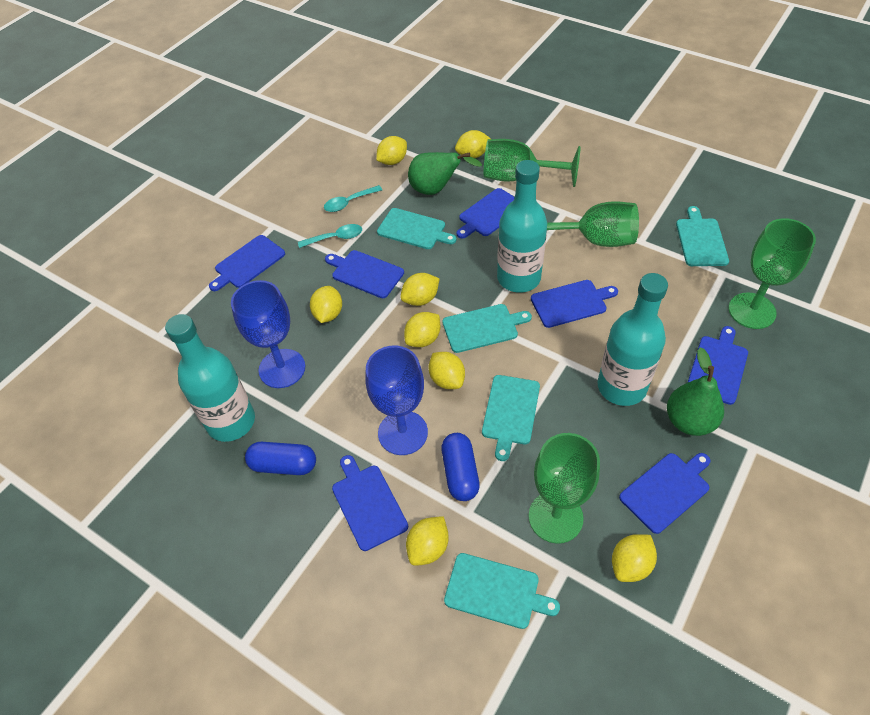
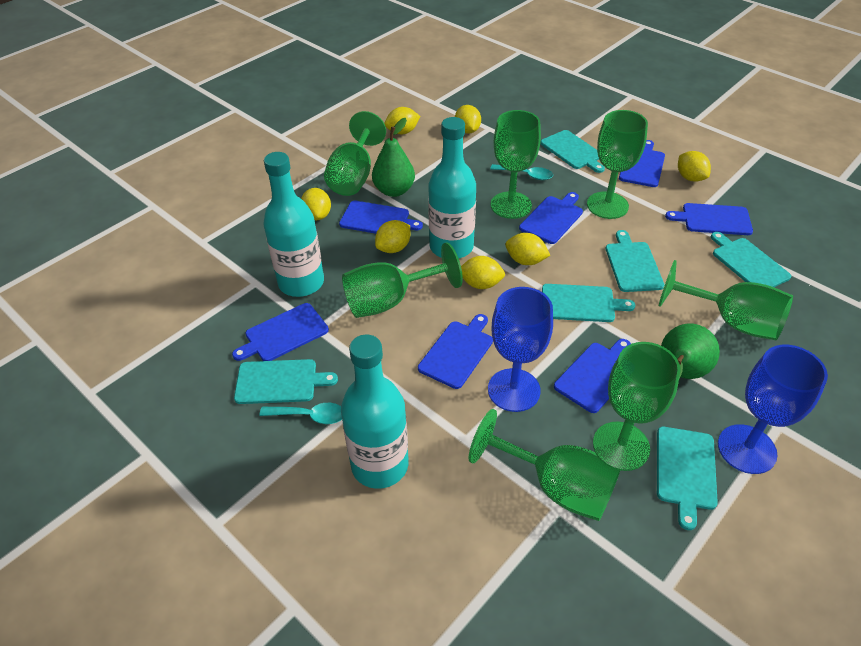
blue capsule: 2 -> 0
green goblet: 4 -> 7
turquoise cutting board: 5 -> 6
yellow lemon: 8 -> 7

